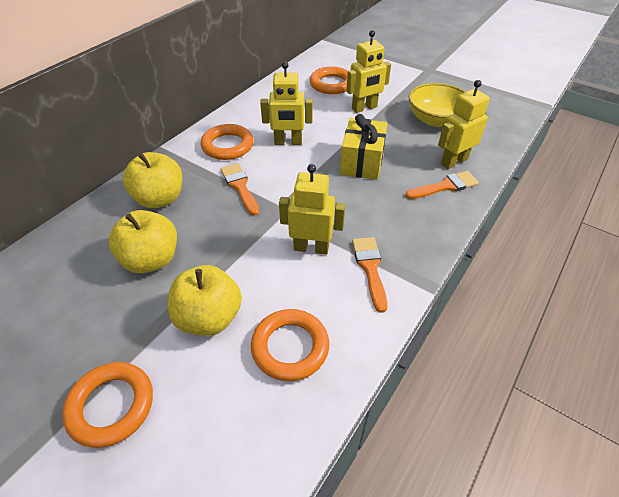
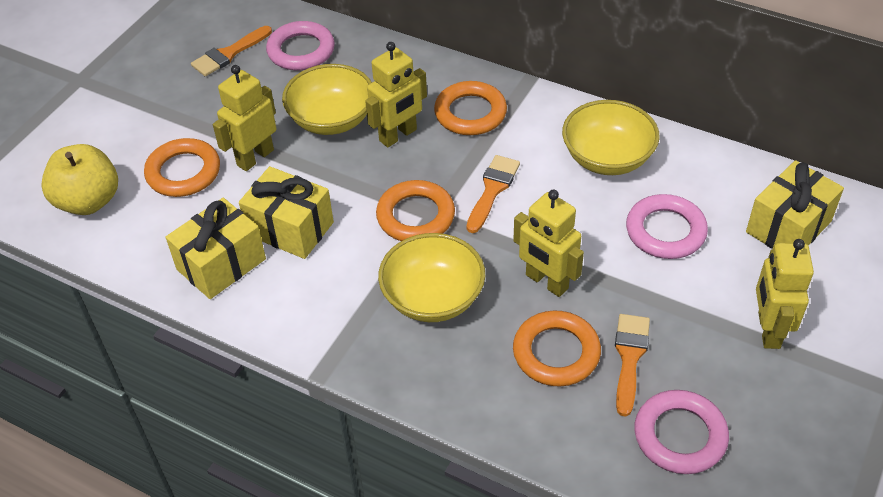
pink ring: 0 -> 3
yellow apple: 3 -> 1
yellow bowl: 1 -> 3
yellow gift: 1 -> 3

